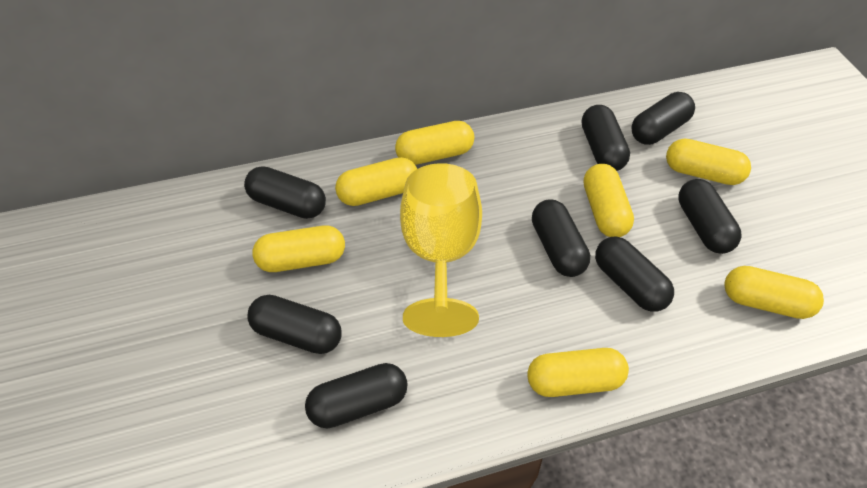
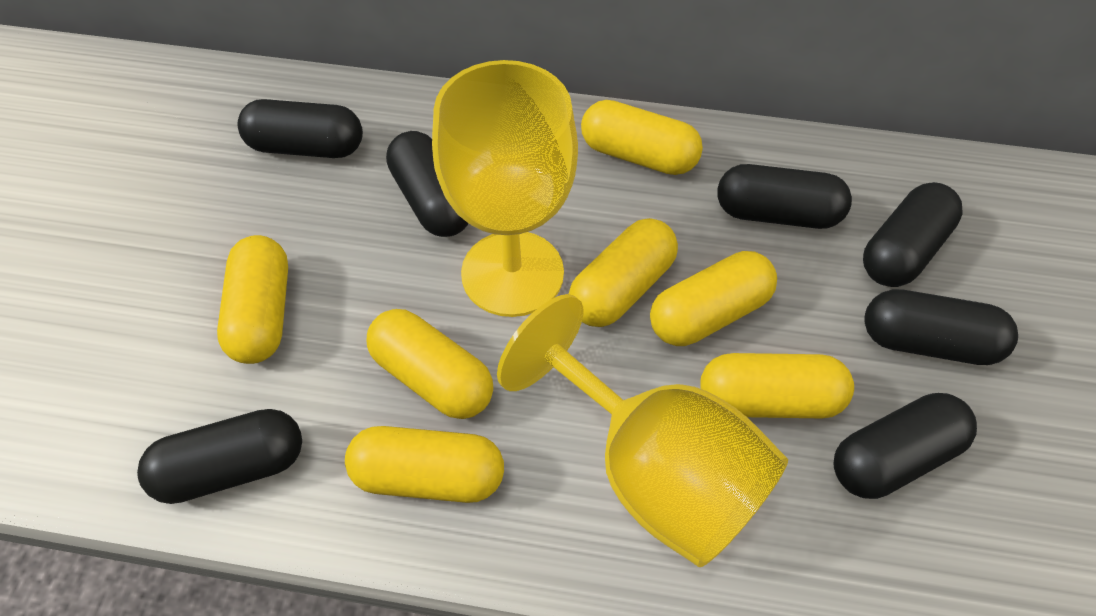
black capsule: 8 -> 7
yellow goblet: 1 -> 2

